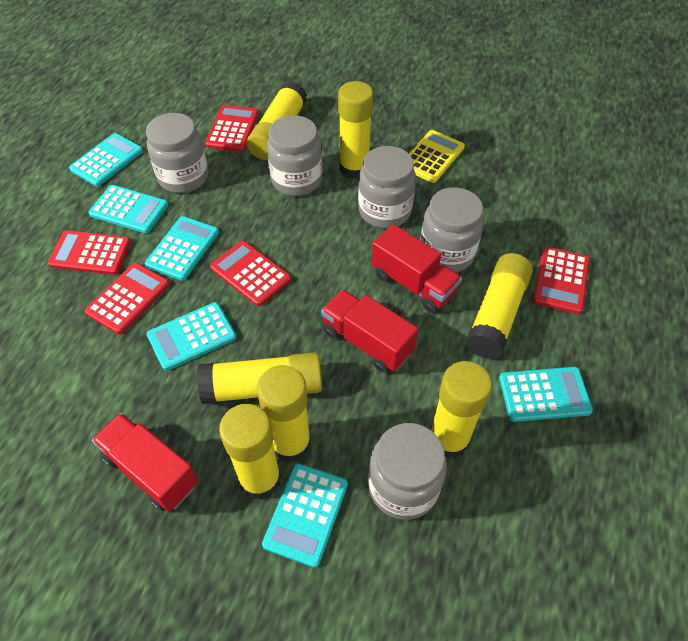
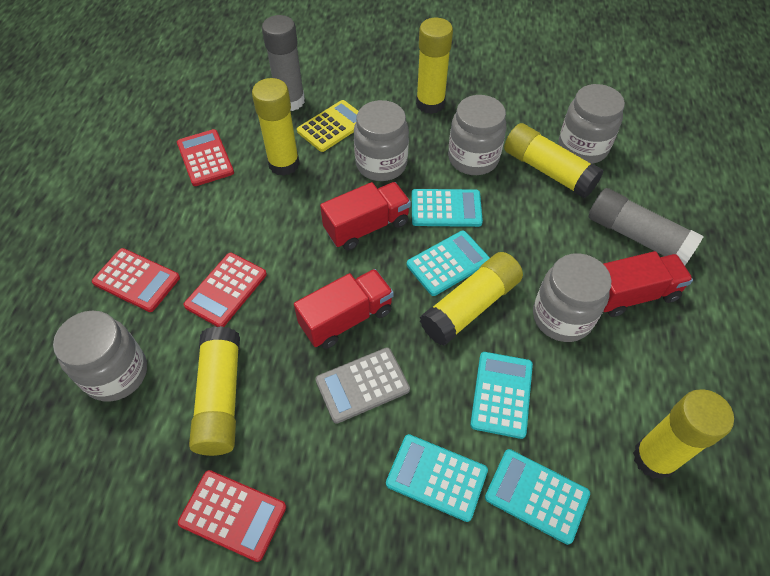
grey calculator: 0 -> 1
grey glue stick: 0 -> 2
red calculator: 5 -> 4
turquoise calculator: 6 -> 5
yellow glue stick: 7 -> 6

